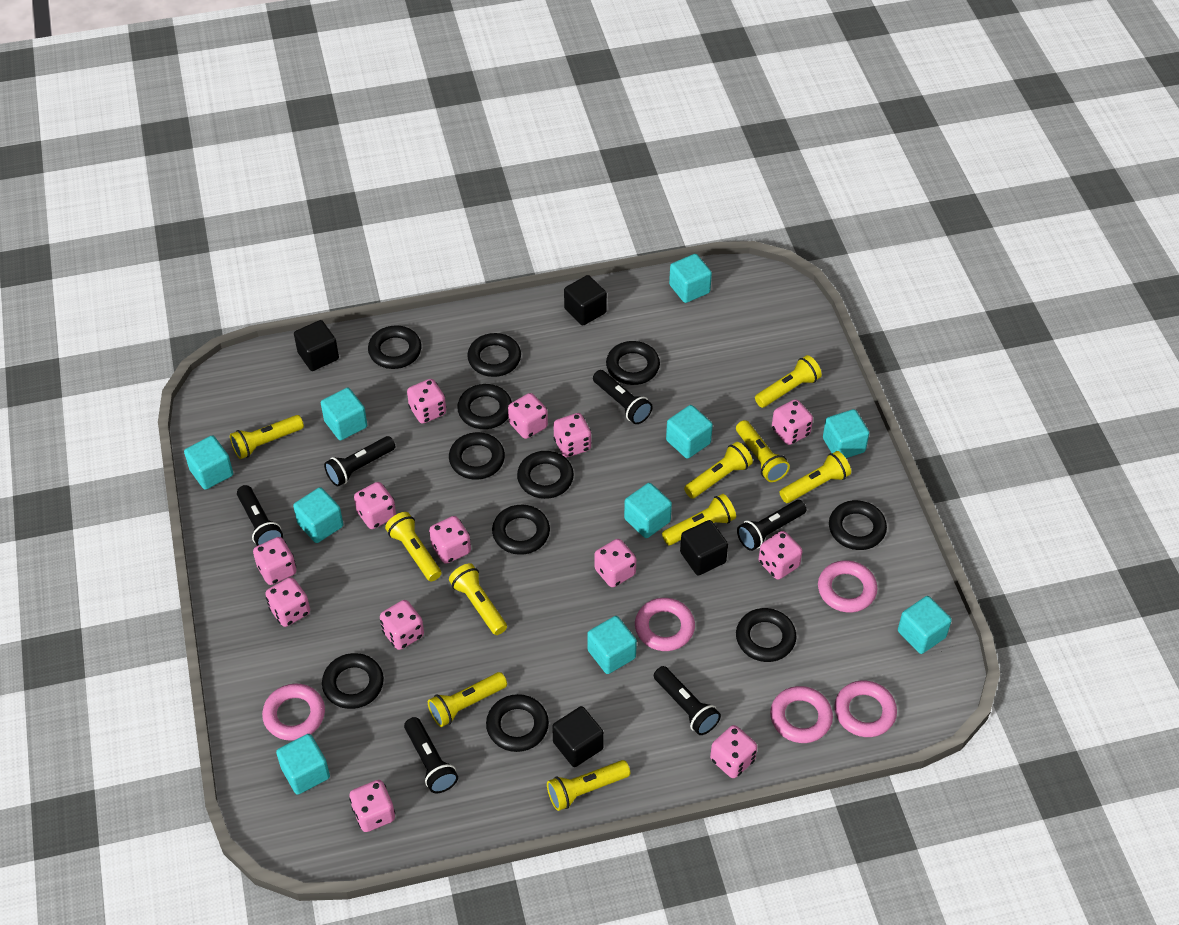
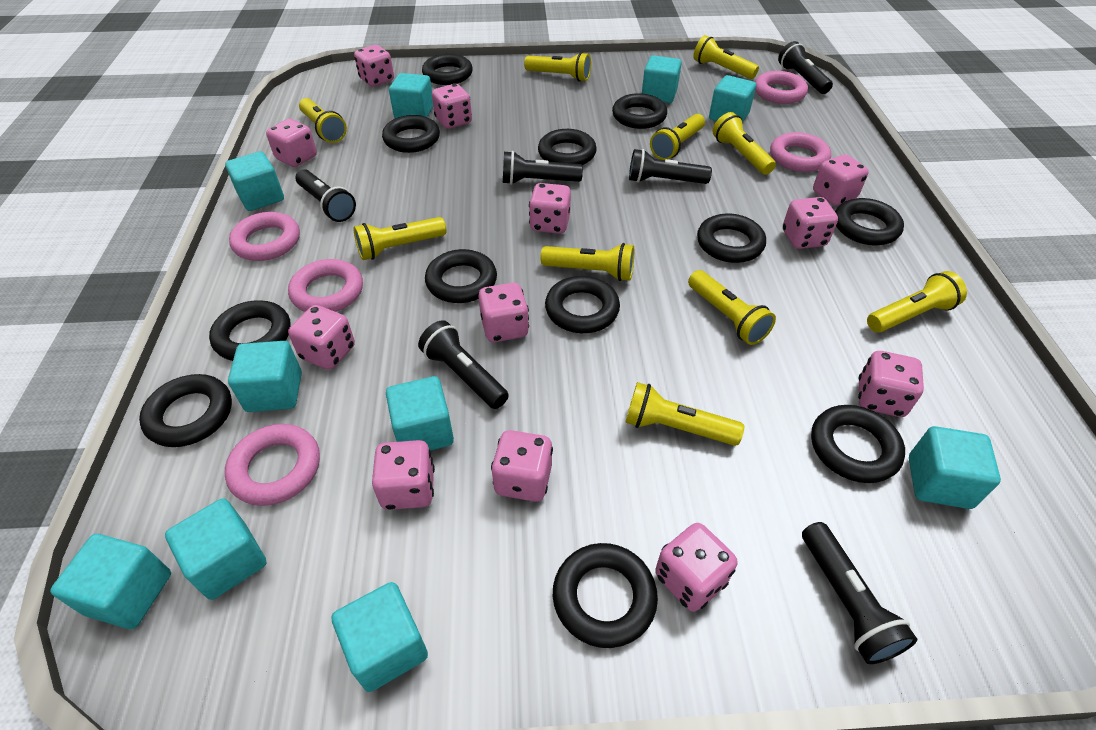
black cube: 4 -> 0
black ring: 11 -> 12
pink dice: 13 -> 12

